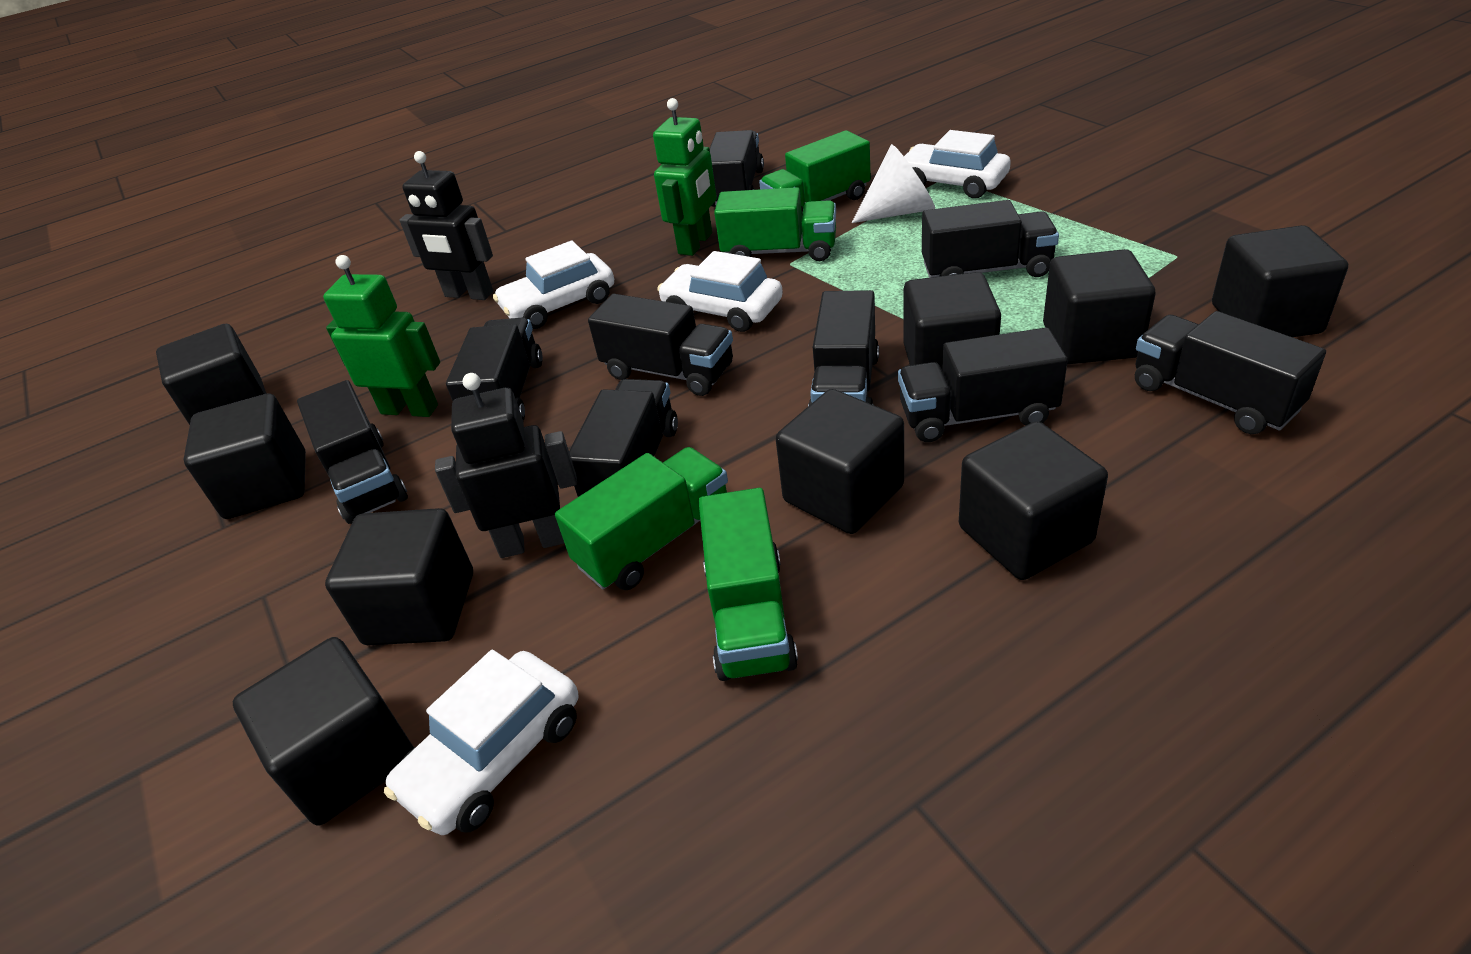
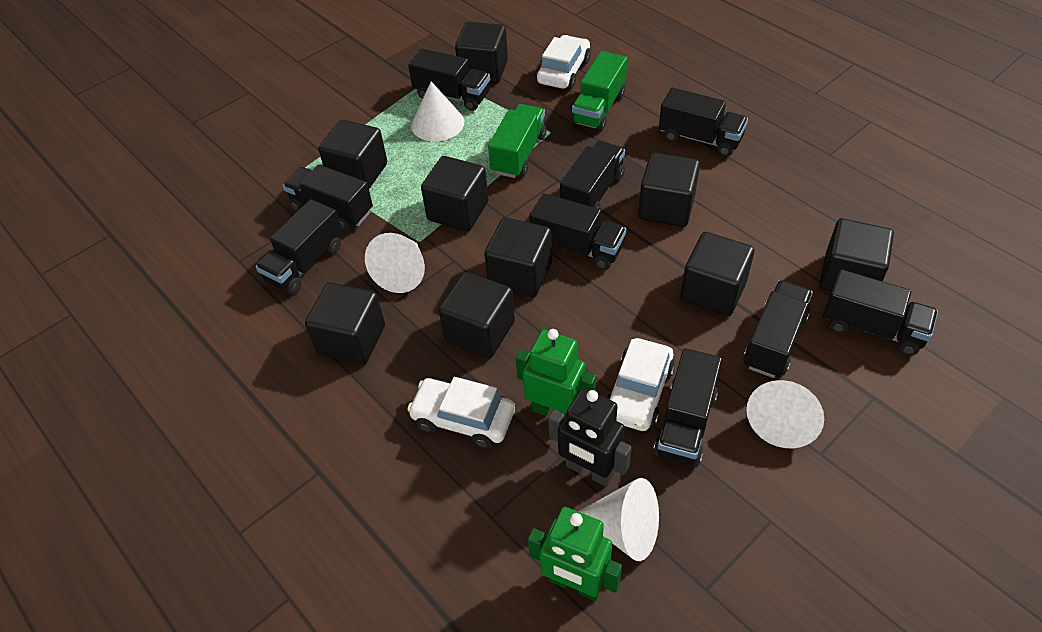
black robot: 2 -> 1
green truck: 4 -> 2
white car: 4 -> 3
white cone: 1 -> 4

